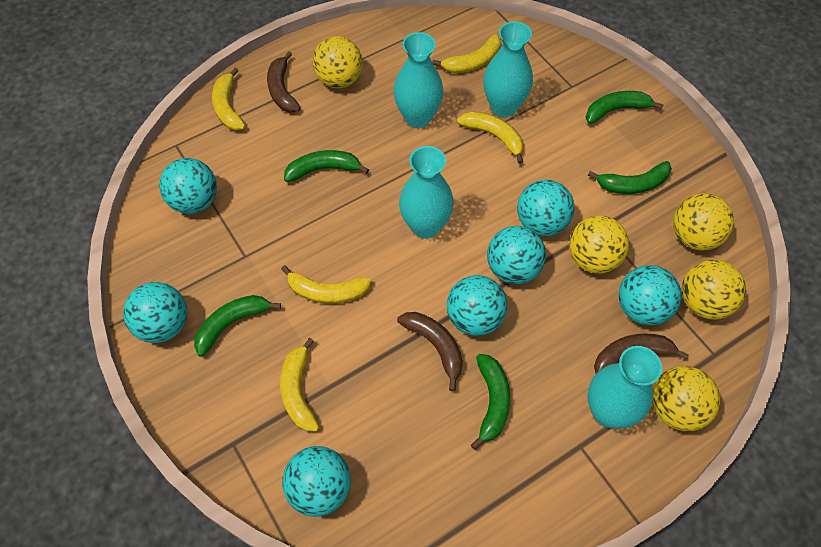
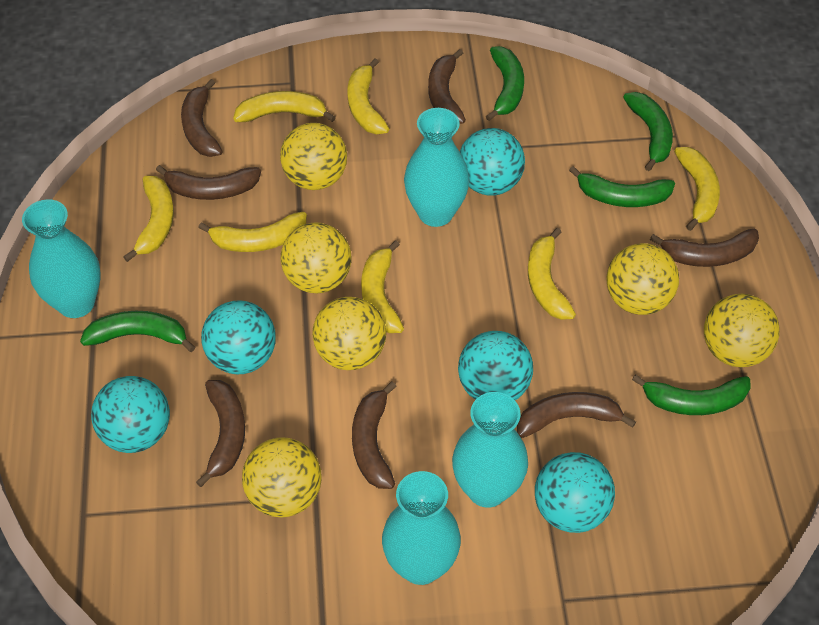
brown banana: 3 -> 7
turquoise ball: 7 -> 5
yellow ball: 5 -> 6
yellow banana: 5 -> 7

